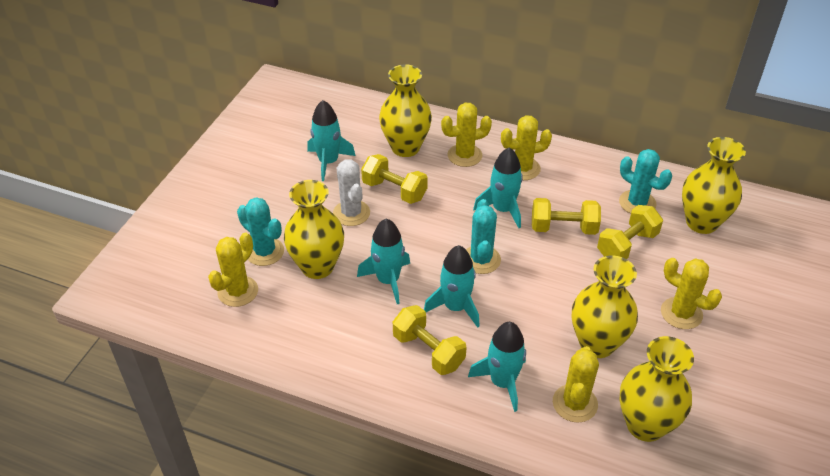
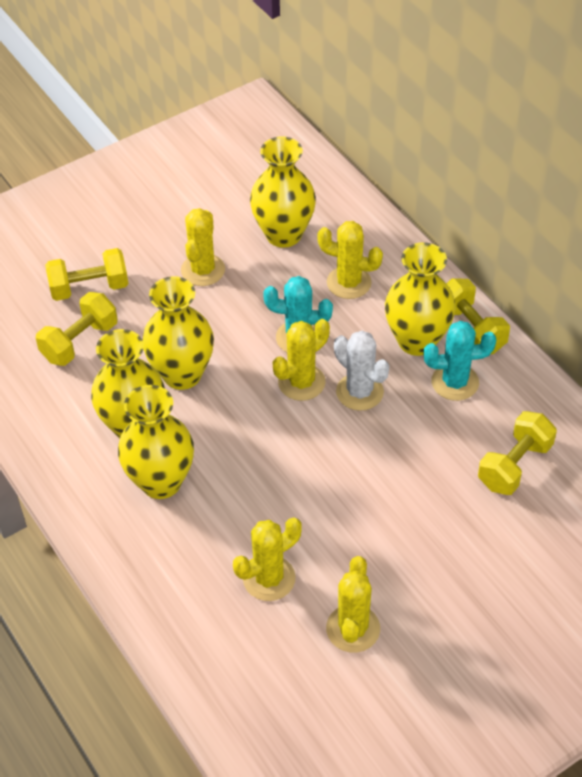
turquoise cactus: 3 -> 2
turquoise rocket: 5 -> 0

